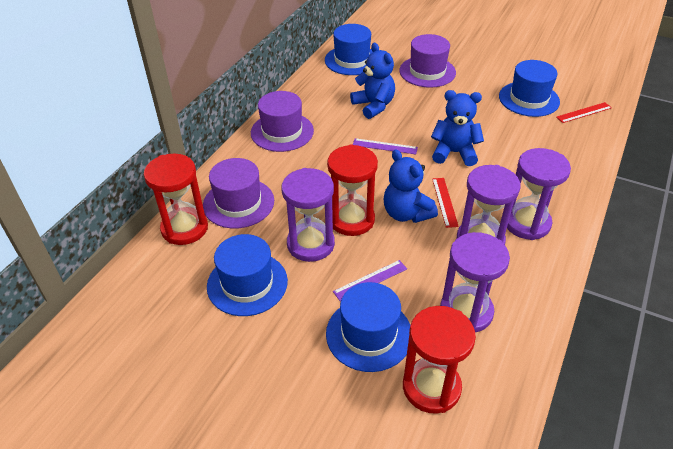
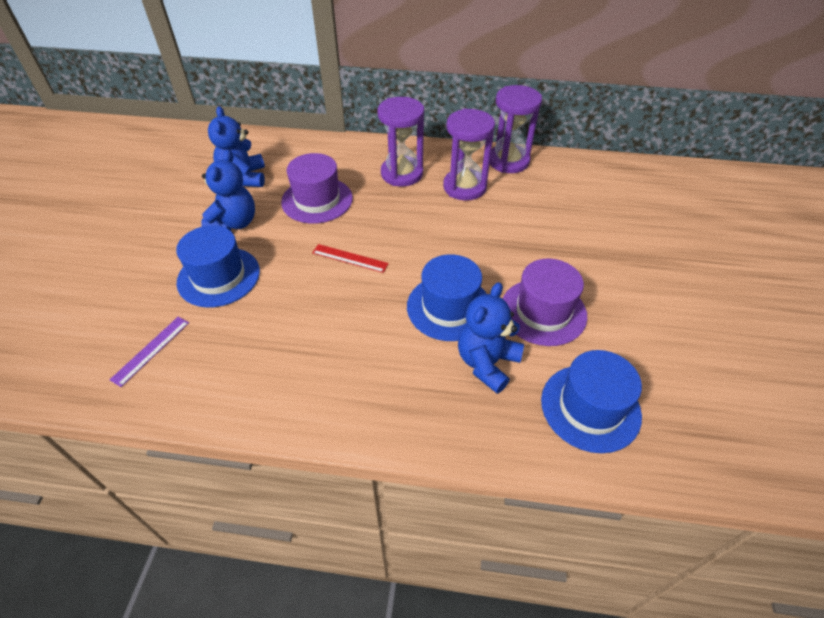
blue hat: 4 -> 3
purple hat: 3 -> 2
purple hourglass: 4 -> 3
purple ruler: 2 -> 1
red hourglass: 3 -> 0
red ruler: 2 -> 1

